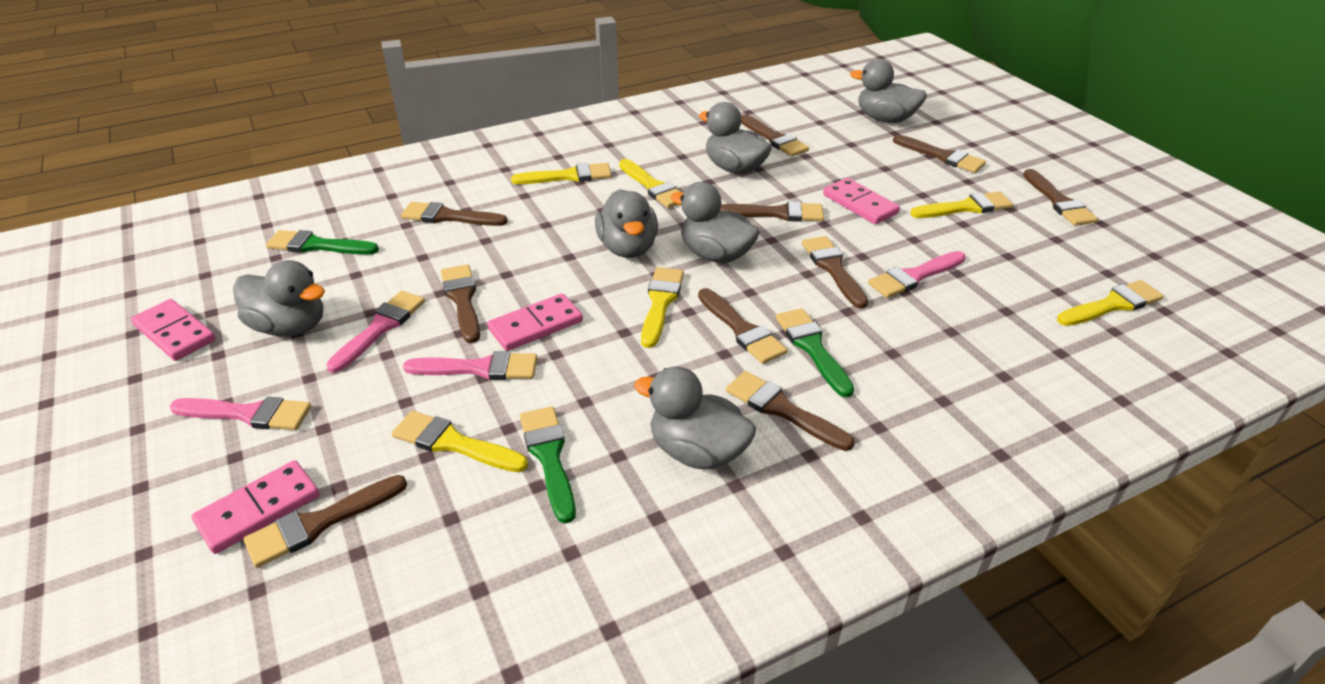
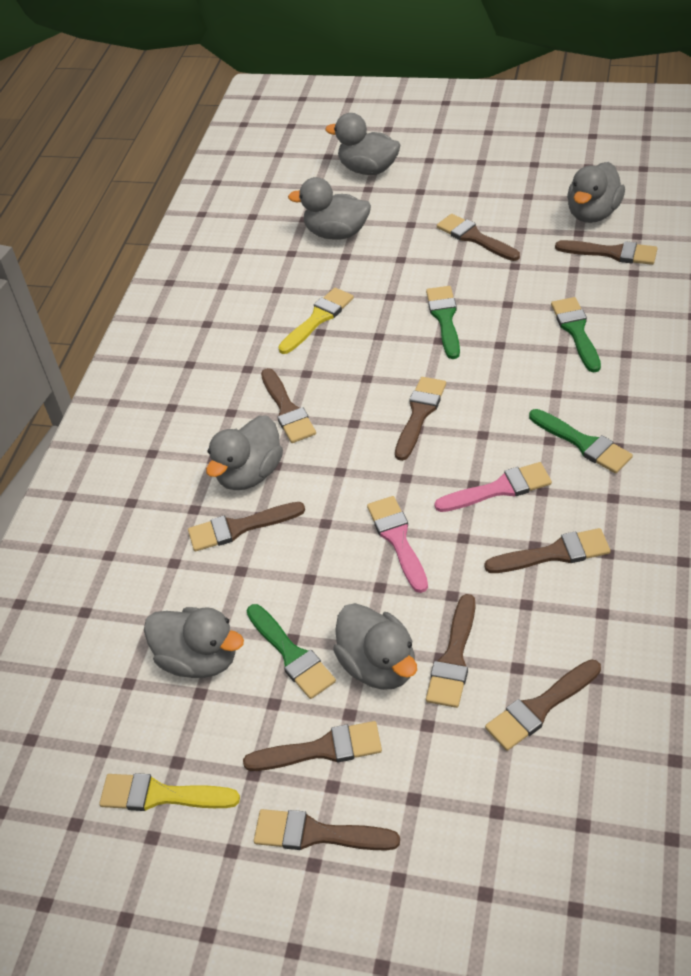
green brush: 3 -> 4
pink brush: 4 -> 2
pink domino: 4 -> 0
yellow brush: 6 -> 2

